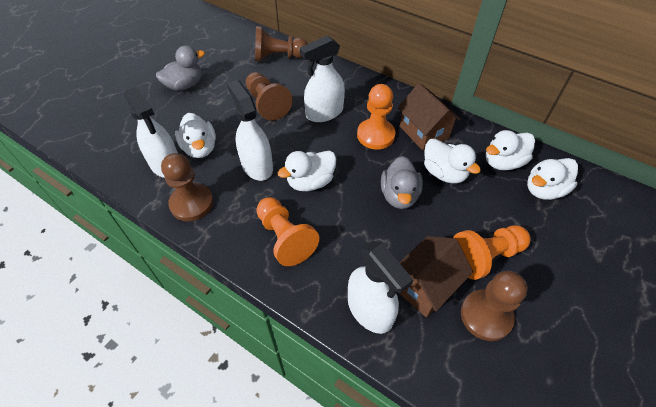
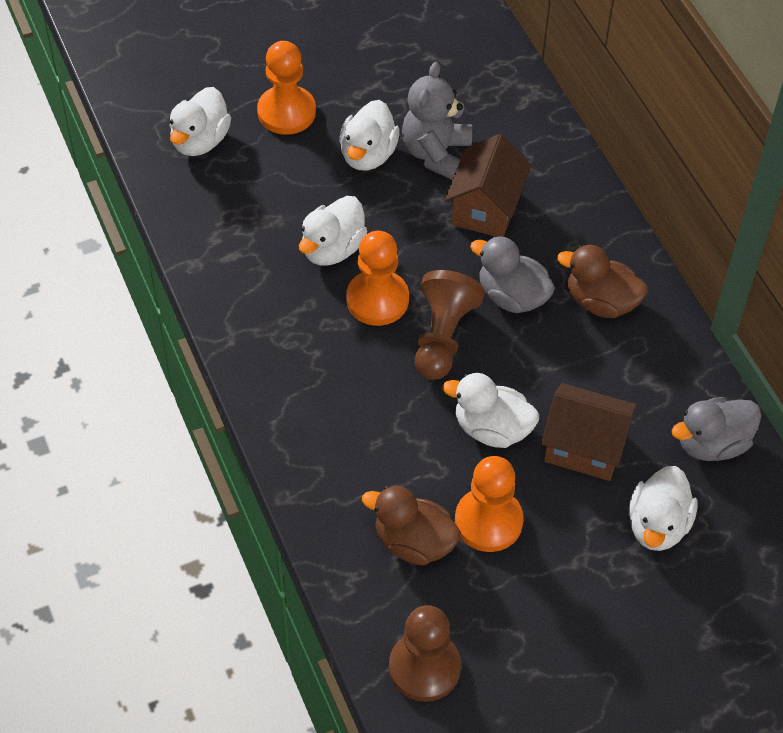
brown duck: 0 -> 2
brown pawn: 4 -> 2
grey teddy bear: 0 -> 1
white spray bottle: 4 -> 0

